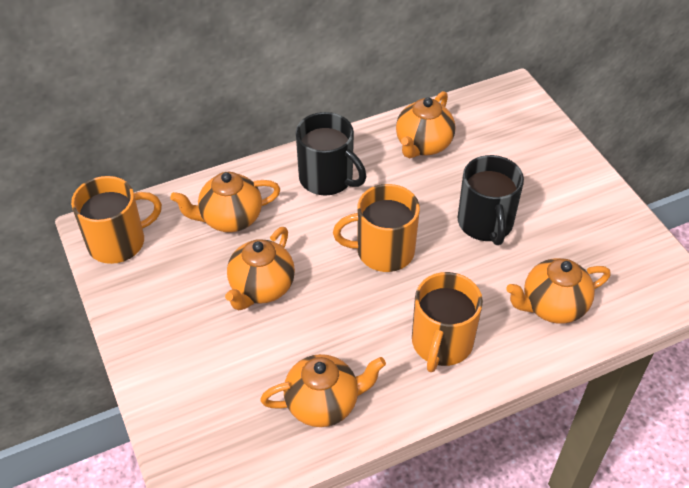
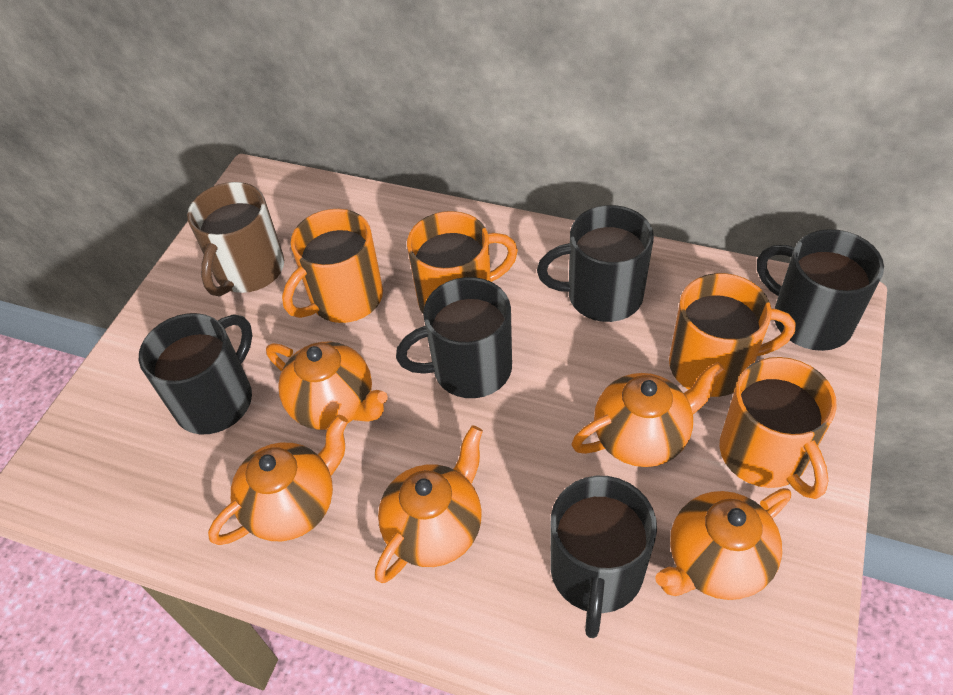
black mug: 2 -> 5
brown mug: 0 -> 1
orange mug: 3 -> 4

